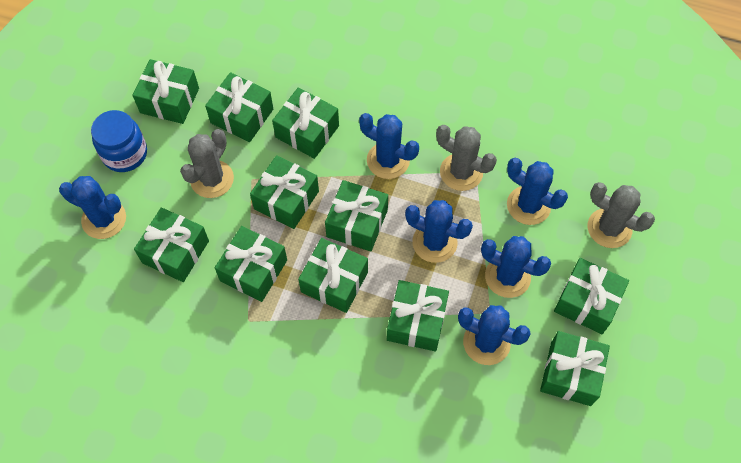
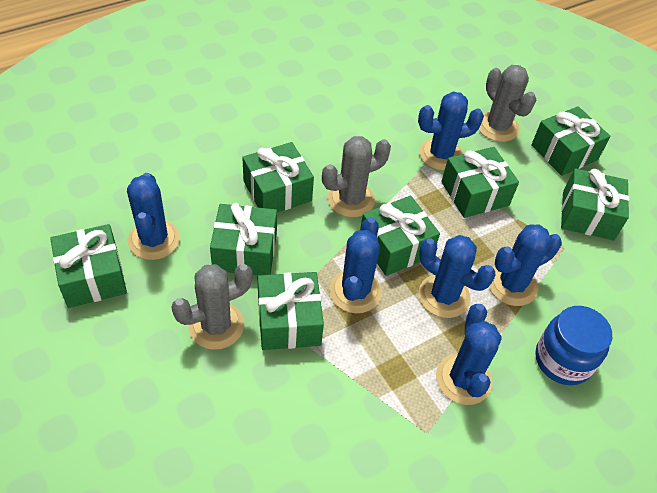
green gift: 11 -> 8

